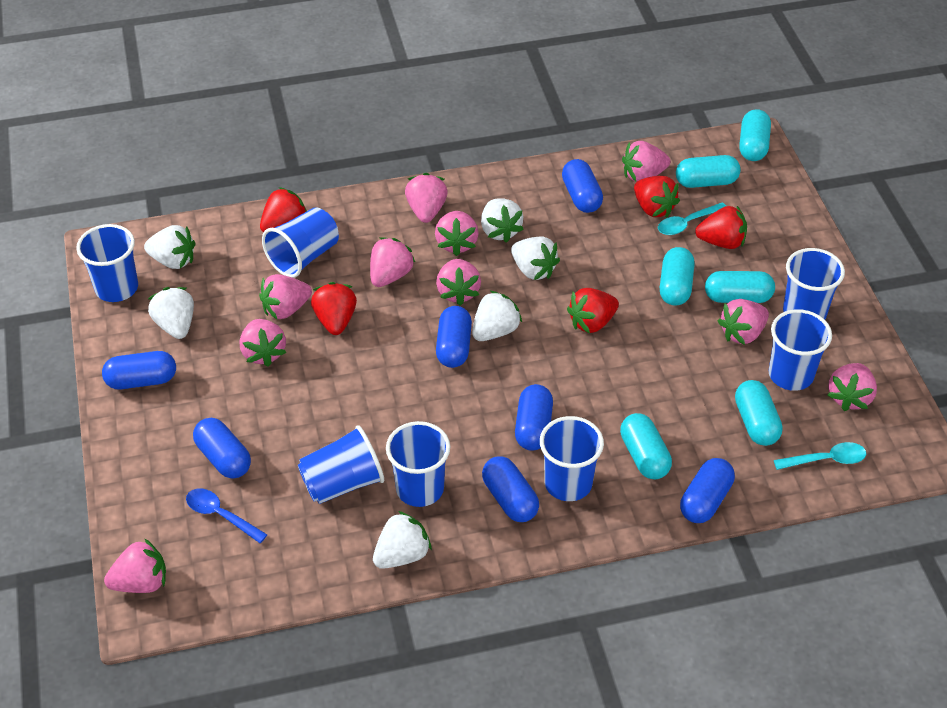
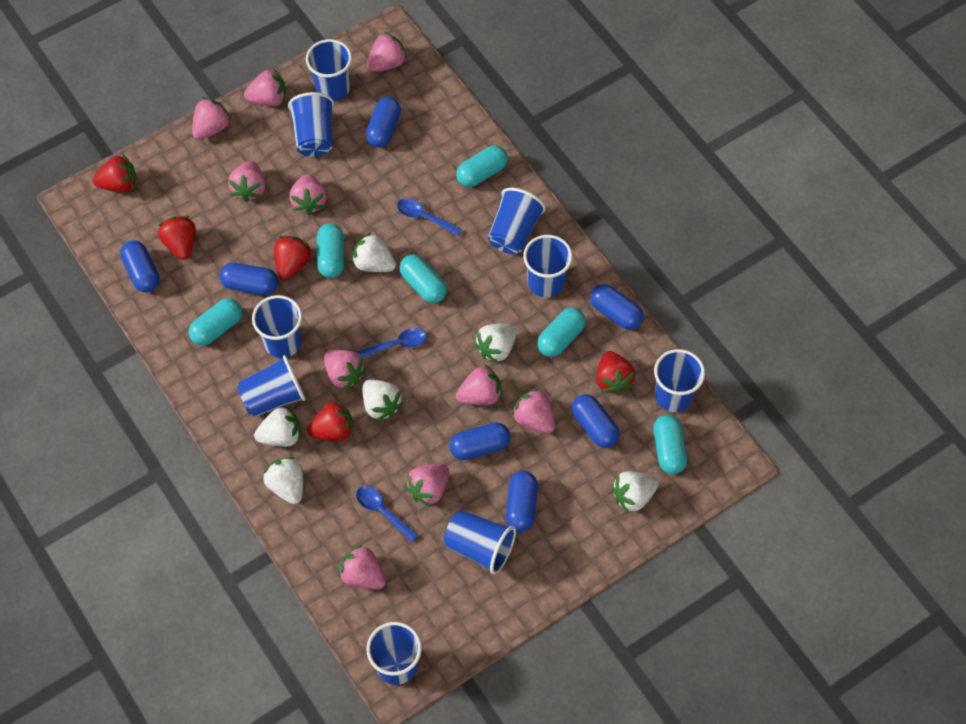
blue cup: 7 -> 9
blue spoon: 1 -> 3
turquoise spoon: 2 -> 0

